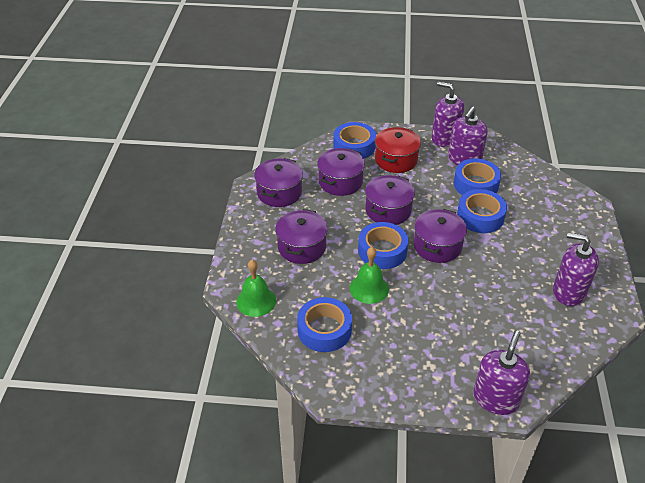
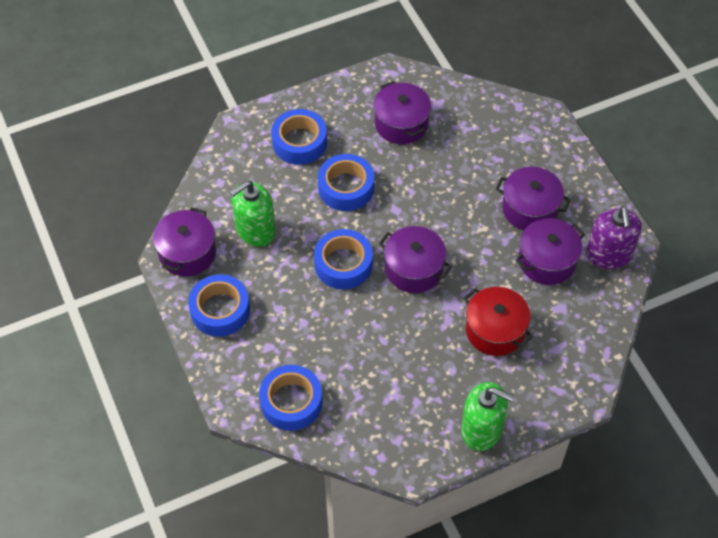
green bell: 2 -> 0
green soap dispenser: 0 -> 2
purple soap dispenser: 4 -> 1

